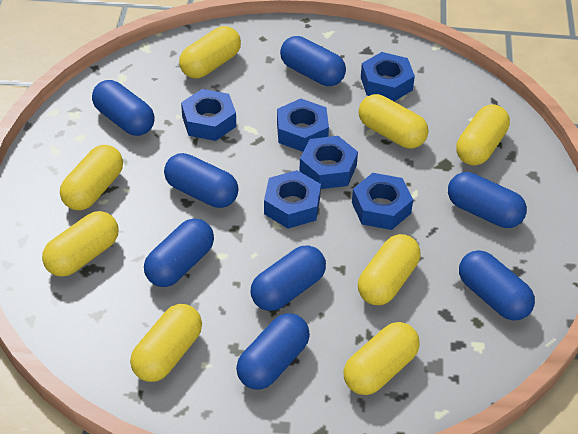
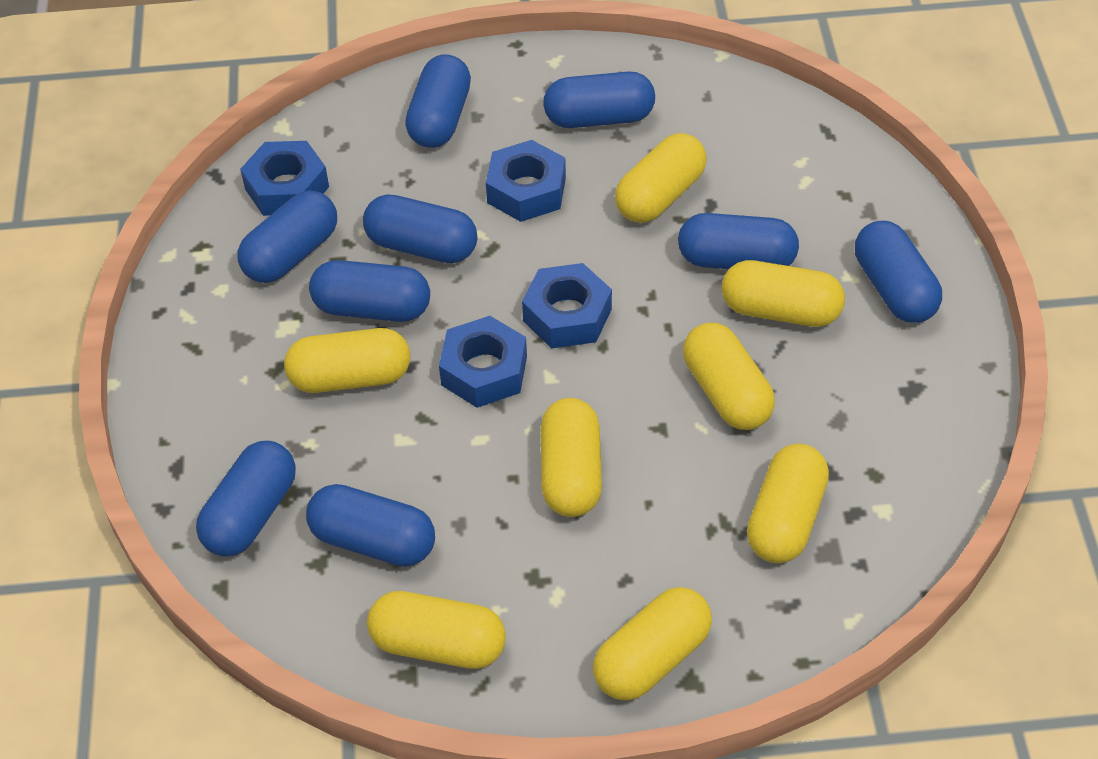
blue capsule: 8 -> 9
blue nut: 6 -> 4

